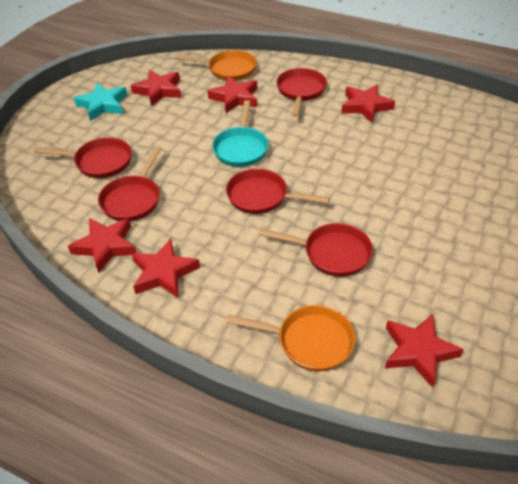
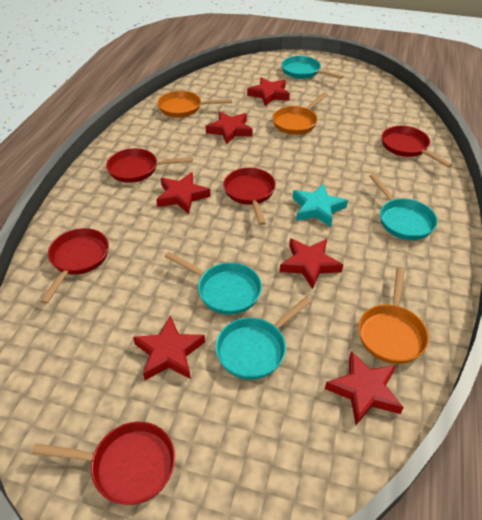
orange pan: 2 -> 3
turquoise pan: 1 -> 4

